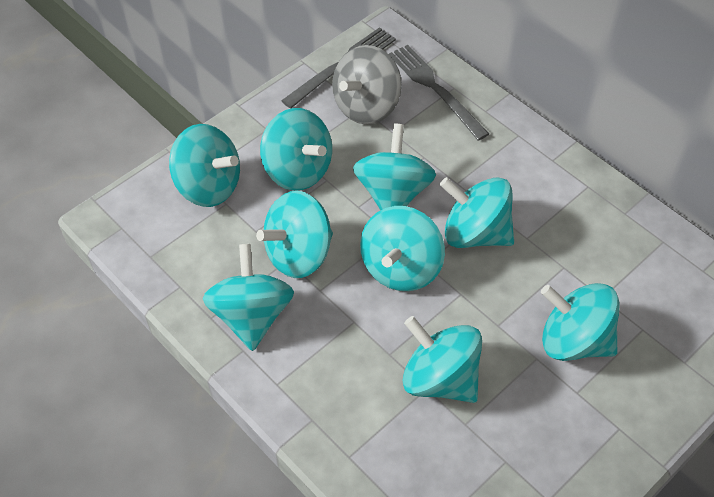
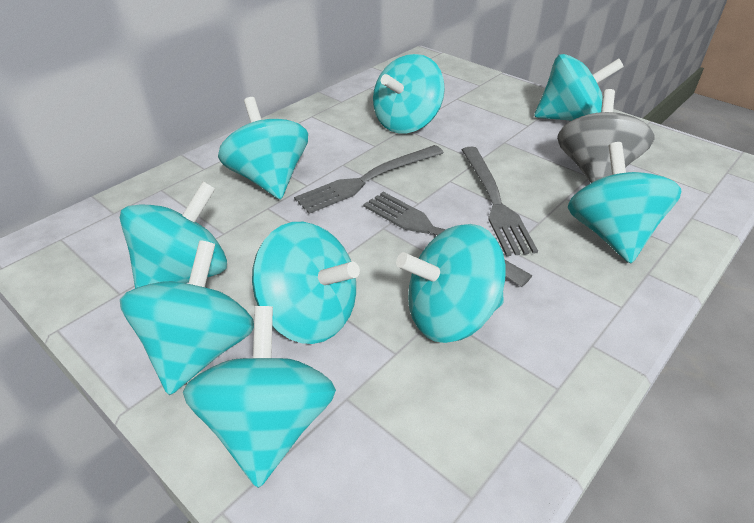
grey fork: 2 -> 3

